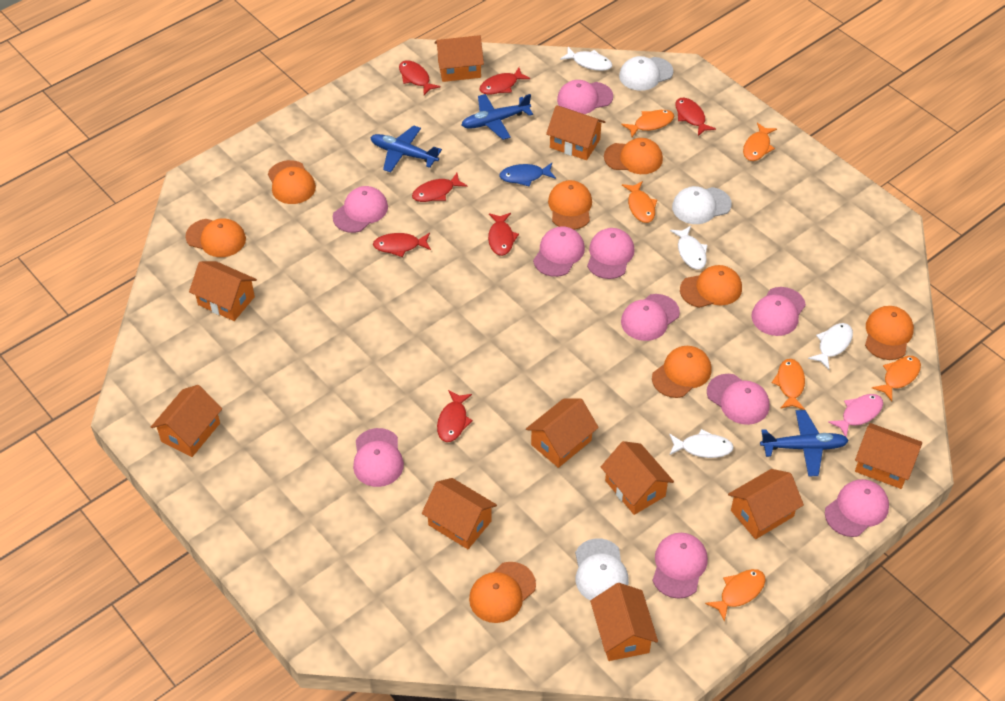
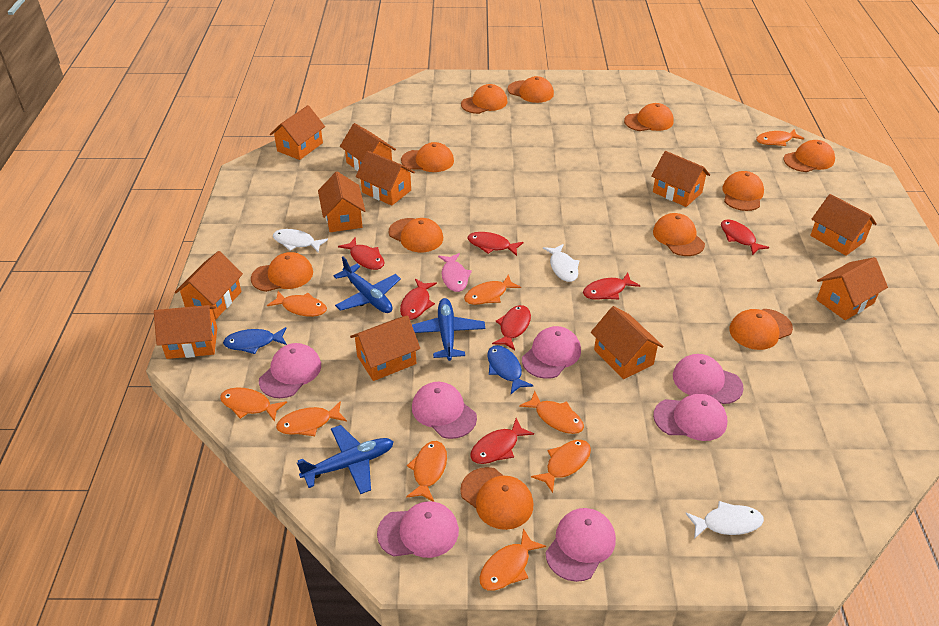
blue fish: 1 -> 2
orange cap: 8 -> 11
orange fish: 6 -> 9
orange house: 10 -> 11
pink cap: 10 -> 7
white cap: 3 -> 0
white fish: 4 -> 3

